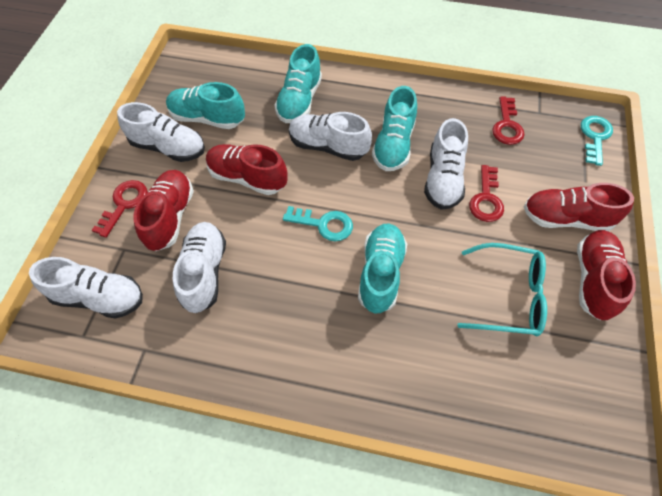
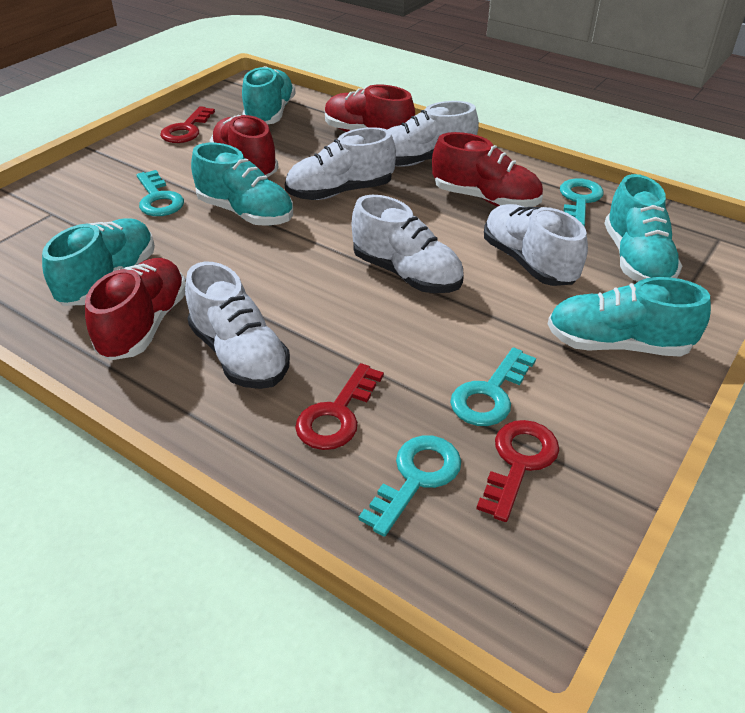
turquoise glasses: 1 -> 0
turquoise key: 2 -> 4
turquoise shoe: 4 -> 5

